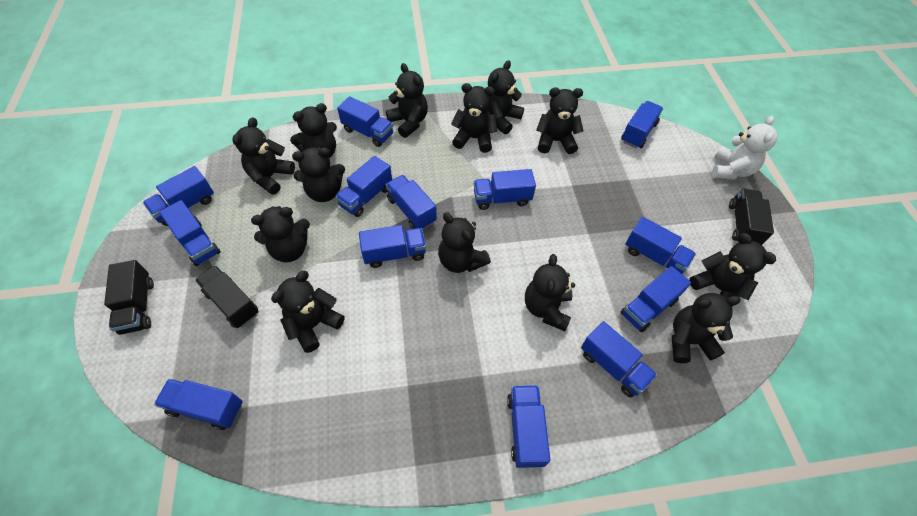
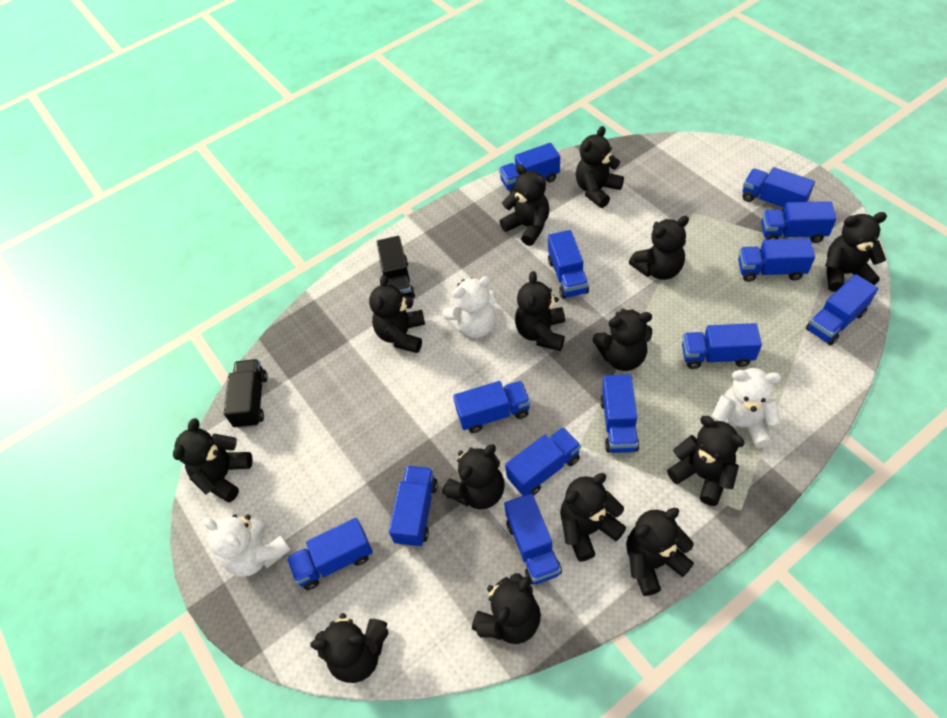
black teddy bear: 13 -> 14
black truck: 3 -> 2
white teddy bear: 1 -> 3

